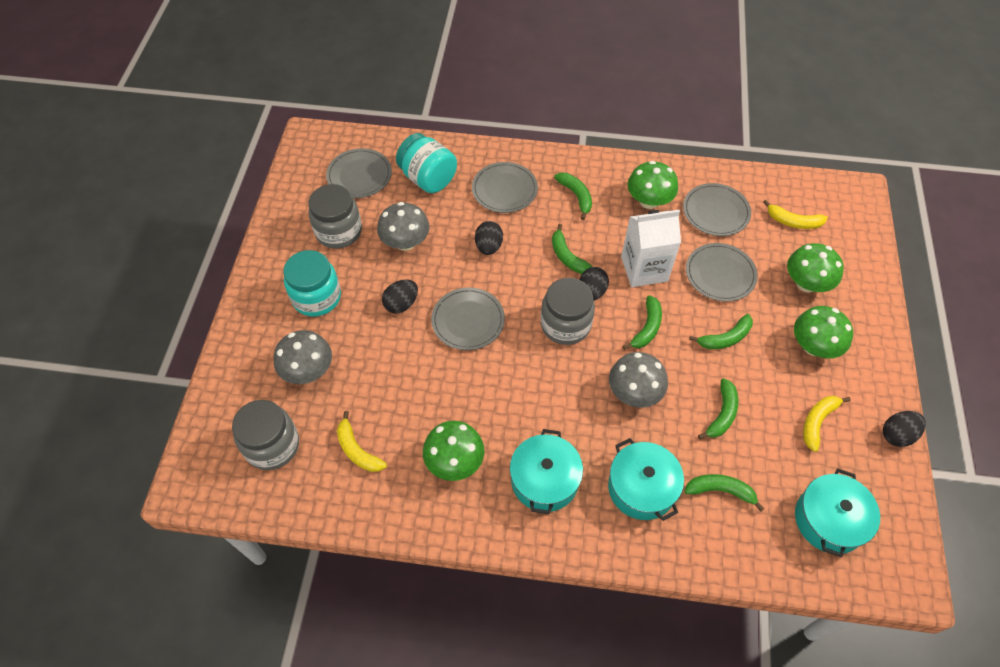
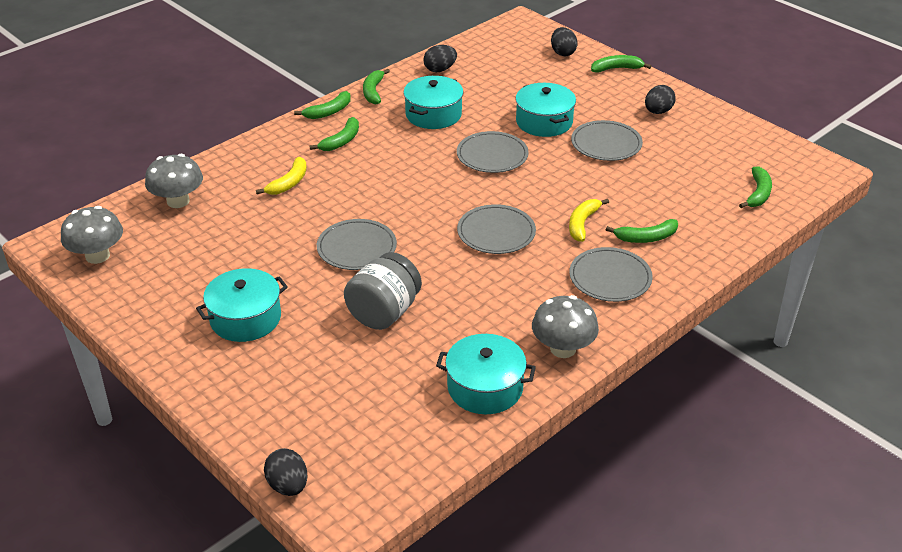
green mushroom: 4 -> 0
grey jar: 3 -> 1
turquoise jar: 2 -> 0
turquoise pot: 3 -> 4
white carton: 1 -> 0
yellow banana: 3 -> 2

